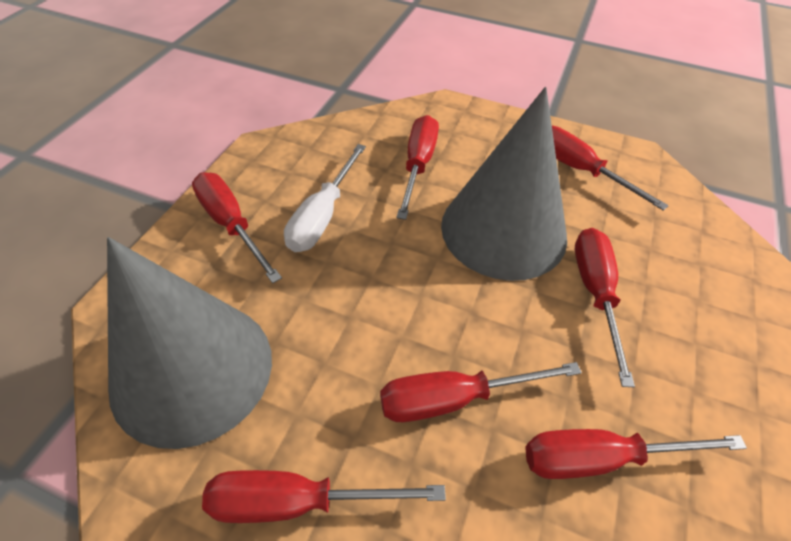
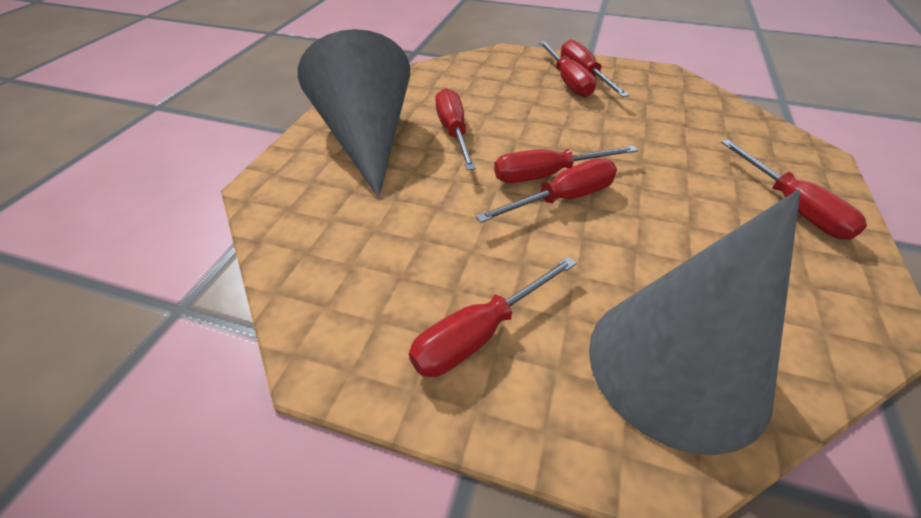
white screwdriver: 1 -> 0

